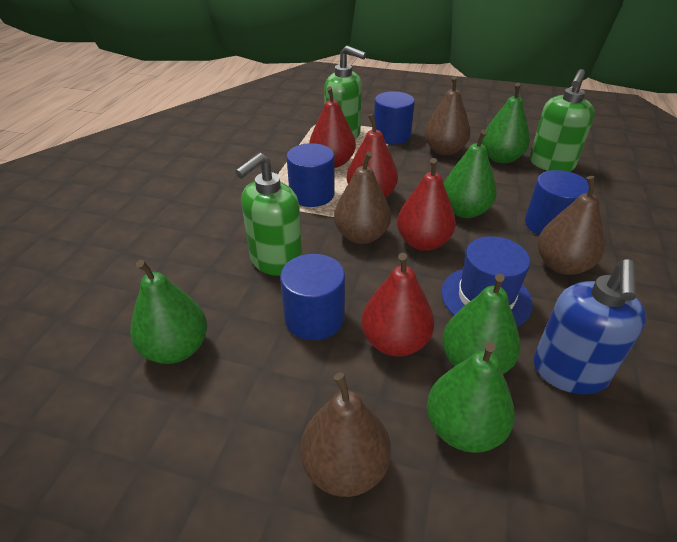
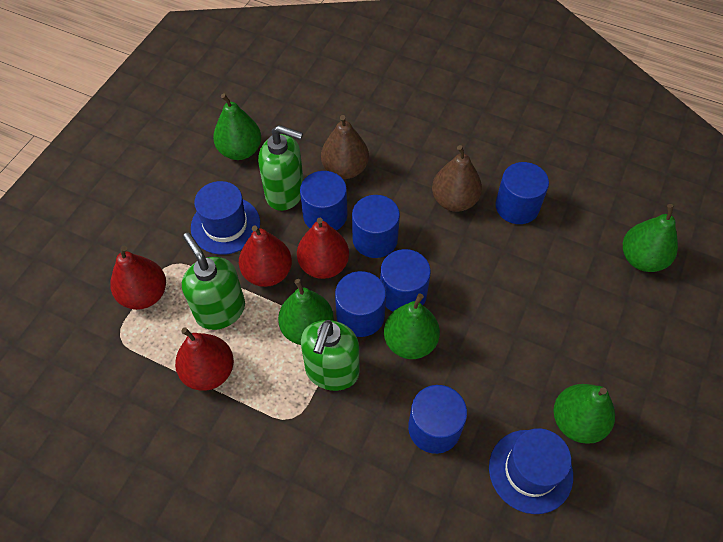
blue cylinder: 4 -> 6
blue hat: 1 -> 2
blue soap dispenser: 1 -> 0
brown pear: 4 -> 2

